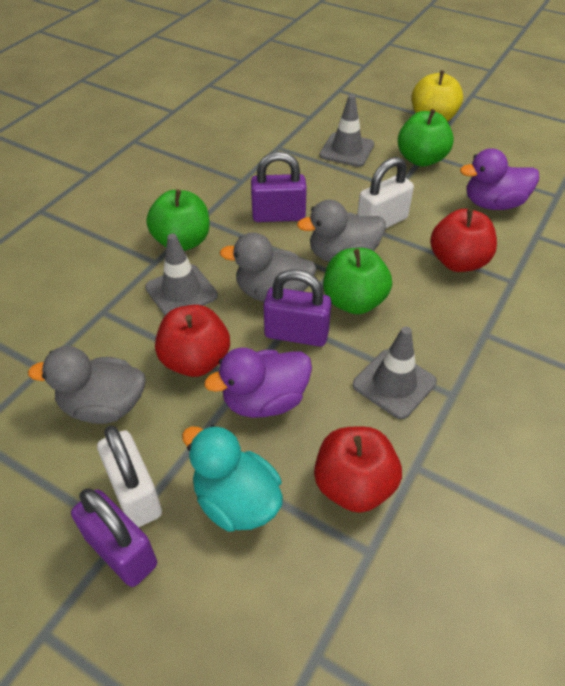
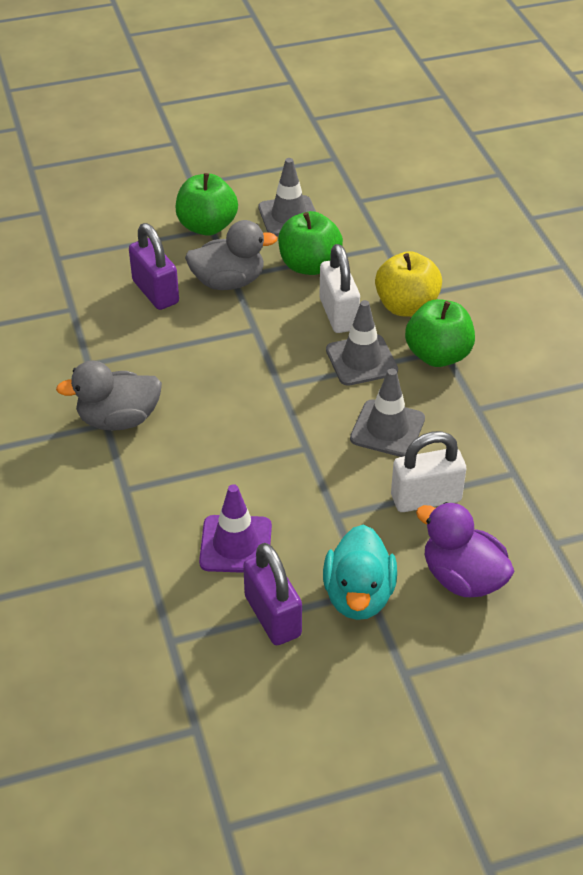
grey duck: 3 -> 2
purple duck: 2 -> 1
purple padlock: 3 -> 2
purple traffic cone: 0 -> 1
red apple: 3 -> 0

